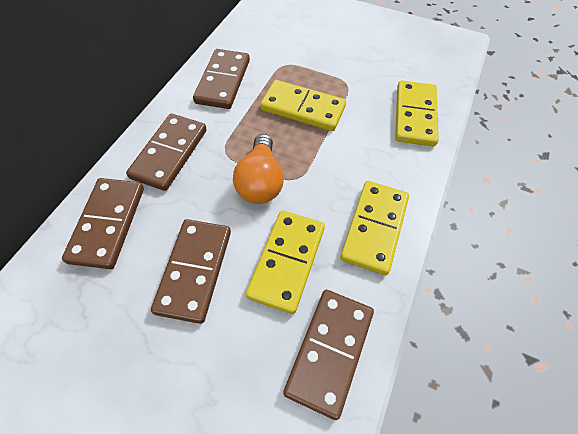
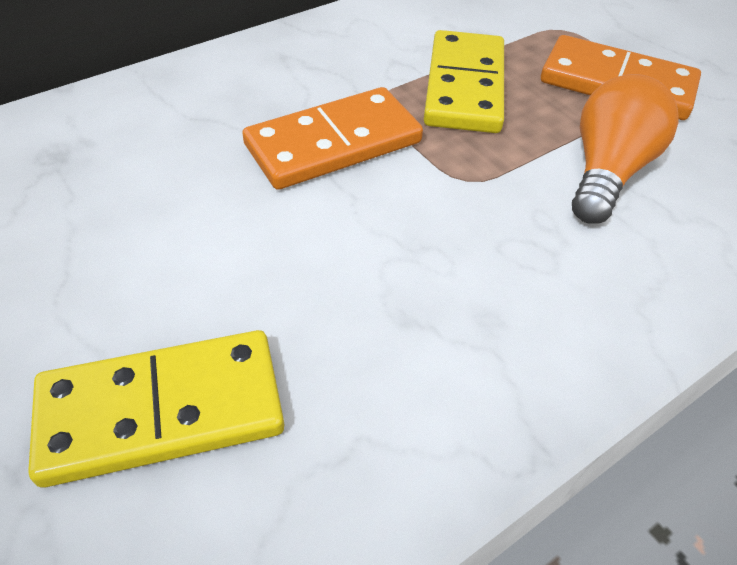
brown domino: 5 -> 0
orange domino: 0 -> 2
yellow domino: 4 -> 2

